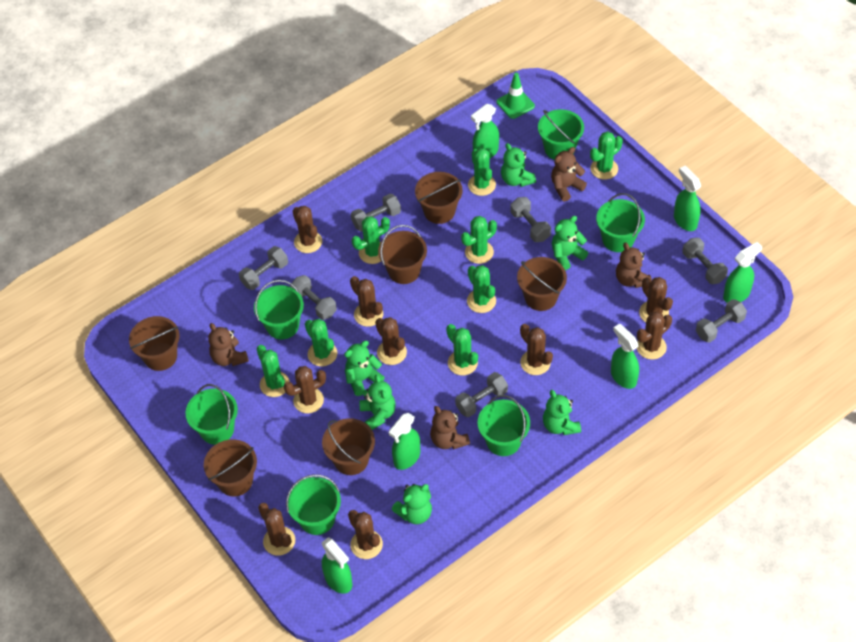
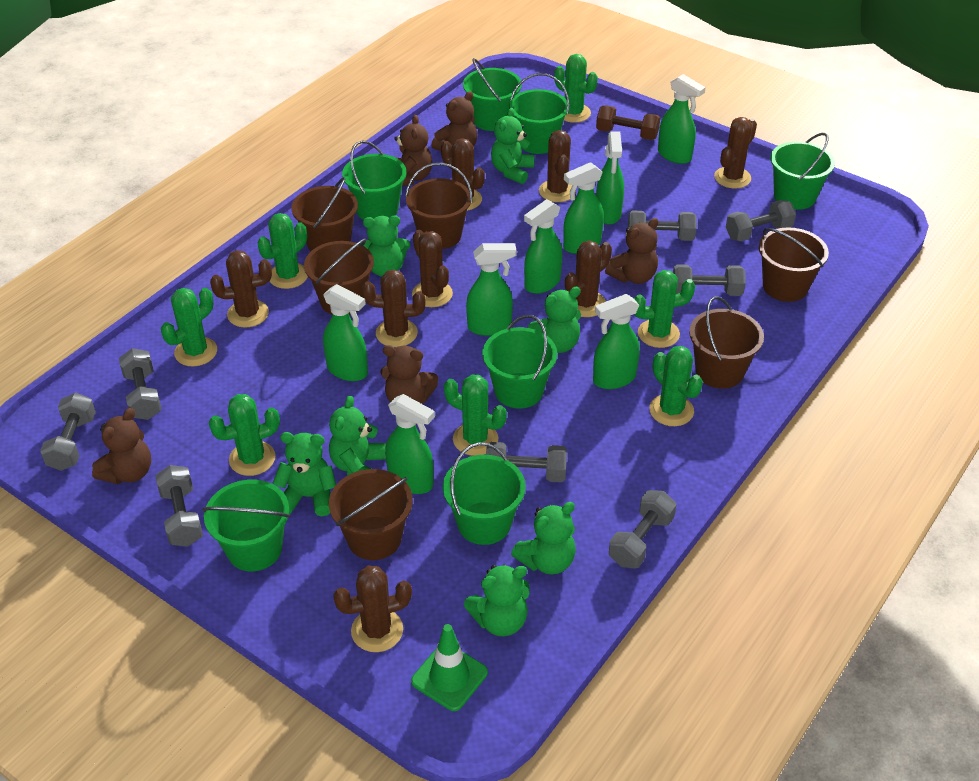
brown cactus: 9 -> 8
brown dumbbell: 0 -> 1
brown teddy bear: 4 -> 5
green bucket: 6 -> 7
green cactus: 8 -> 7
green spray bottle: 6 -> 8
green teddy bear: 6 -> 7
grey dumbbell: 7 -> 8

